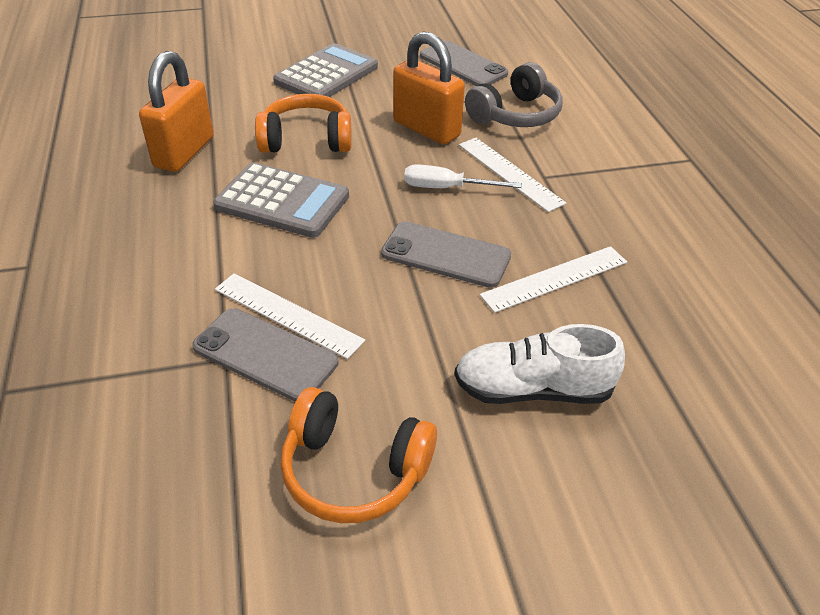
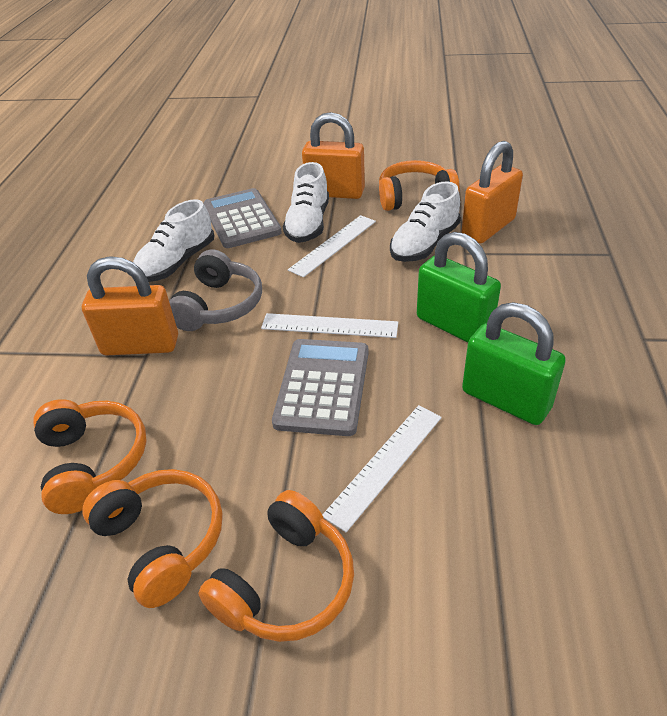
green padlock: 0 -> 2
grey phone: 3 -> 0
orange headphones: 2 -> 4
orange padlock: 2 -> 3
white screwdriver: 1 -> 0
white shoe: 1 -> 3

